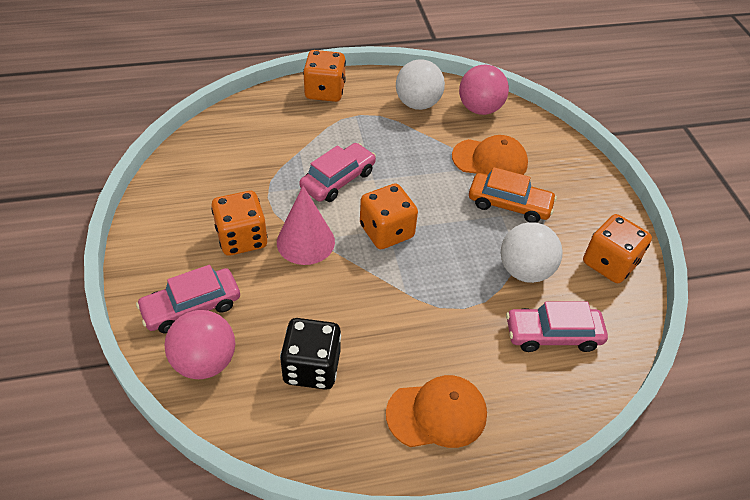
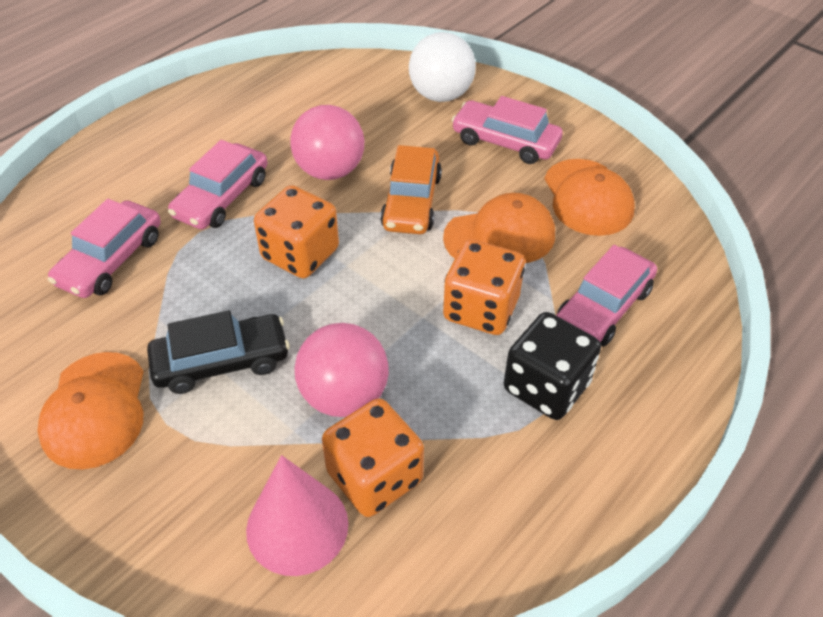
black car: 0 -> 1
orange cap: 2 -> 3
orange dice: 4 -> 3
pink car: 3 -> 4
white ball: 2 -> 1

